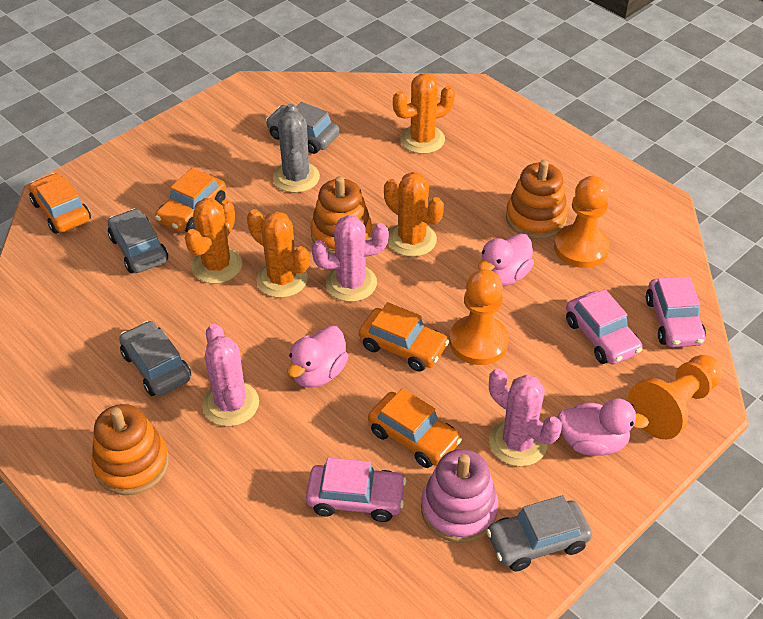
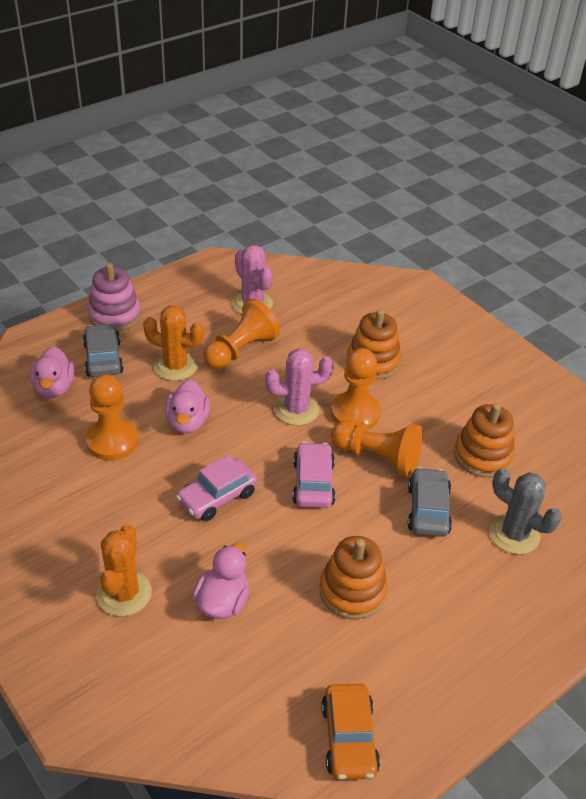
grey car: 4 -> 2
orange cactus: 4 -> 2
orange car: 4 -> 1
orange pawn: 3 -> 4
pink cactus: 3 -> 2
pink car: 3 -> 2

